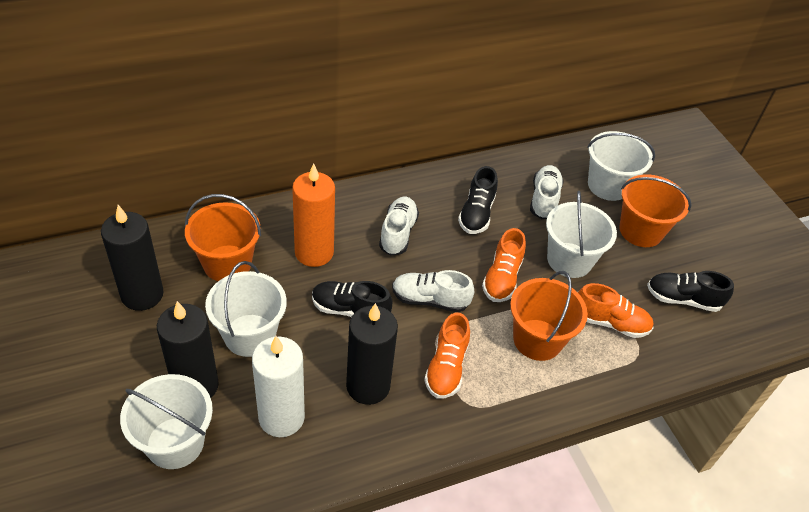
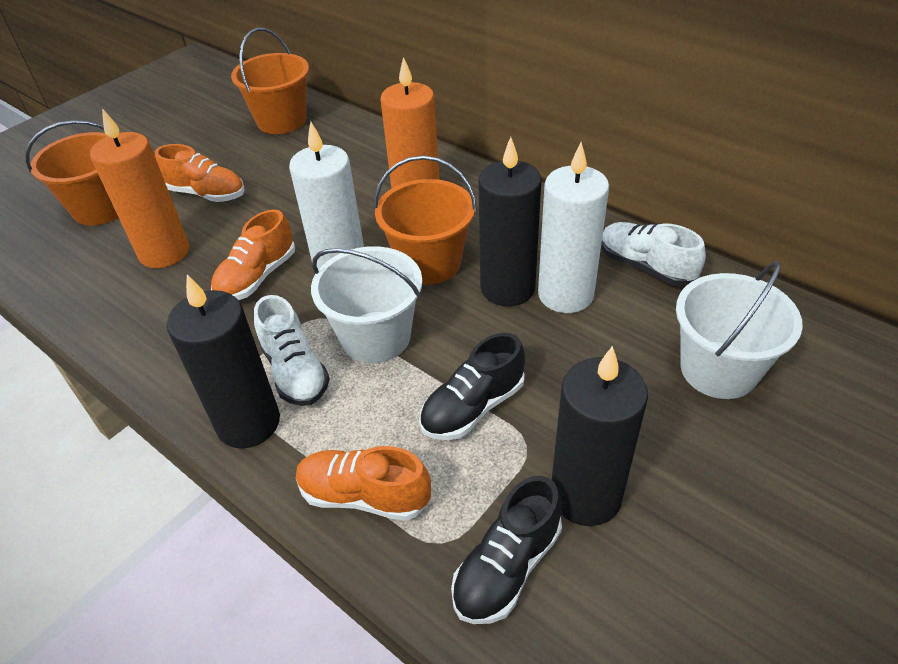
black shoe: 3 -> 2
orange candle: 1 -> 2
white bucket: 4 -> 2
white candle: 1 -> 2
white shoe: 3 -> 2

